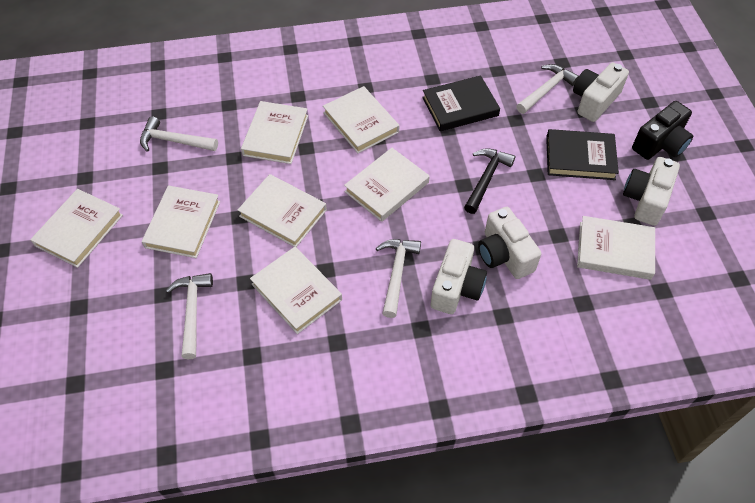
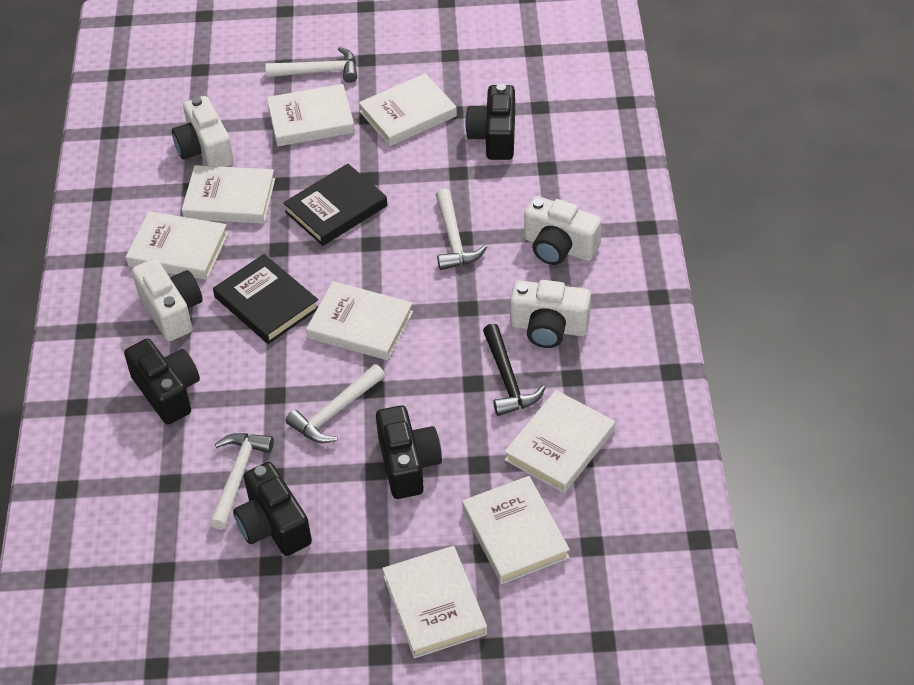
black camera: 1 -> 4

